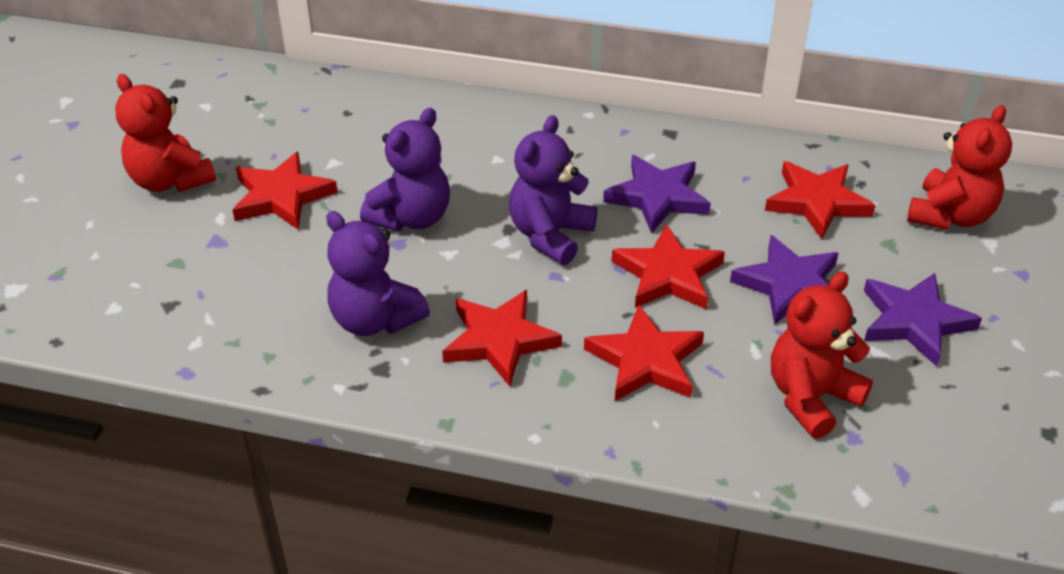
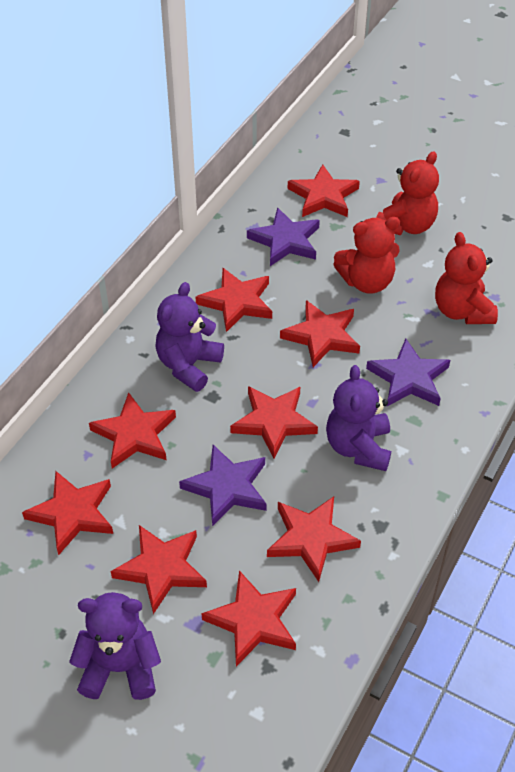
red star: 5 -> 9

